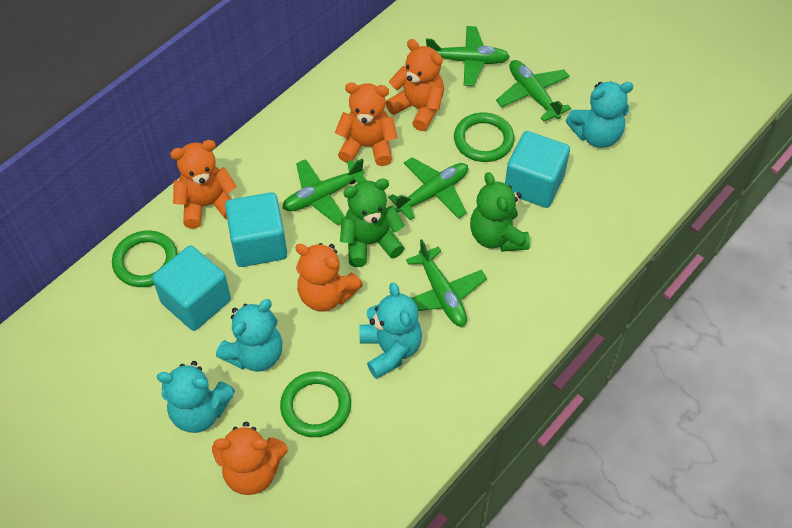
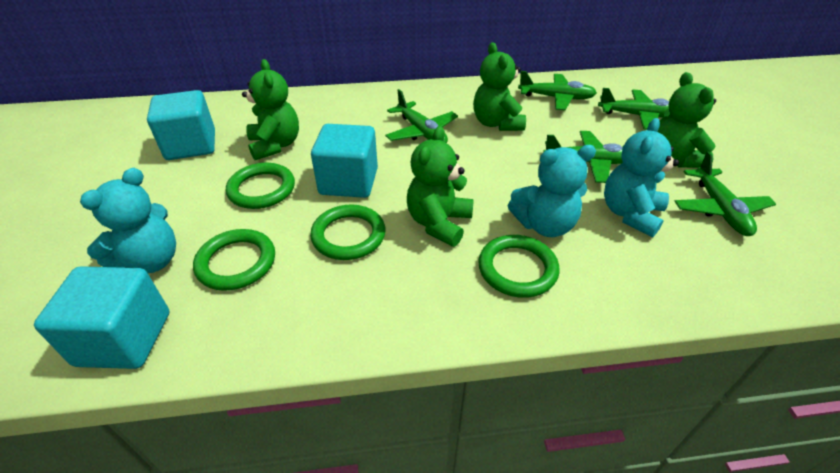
green ring: 3 -> 4
green teddy bear: 2 -> 4
orange teddy bear: 5 -> 0
turquoise teddy bear: 4 -> 3

